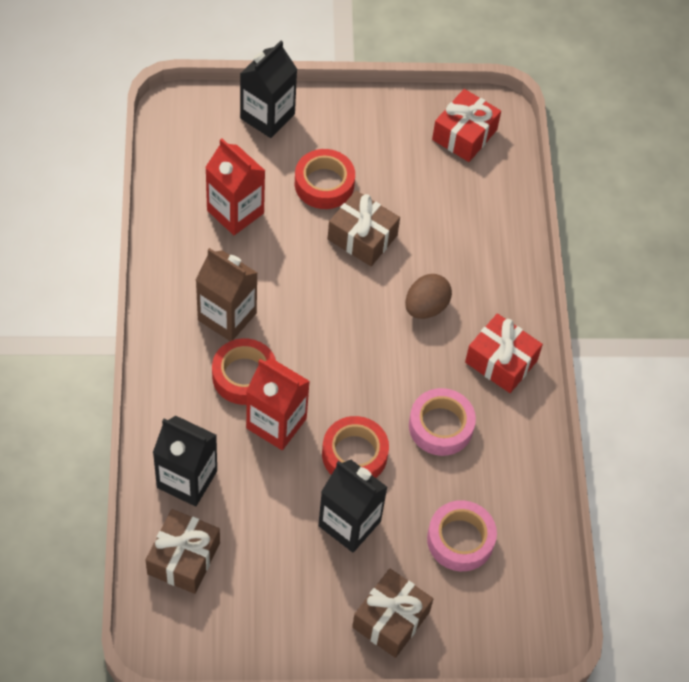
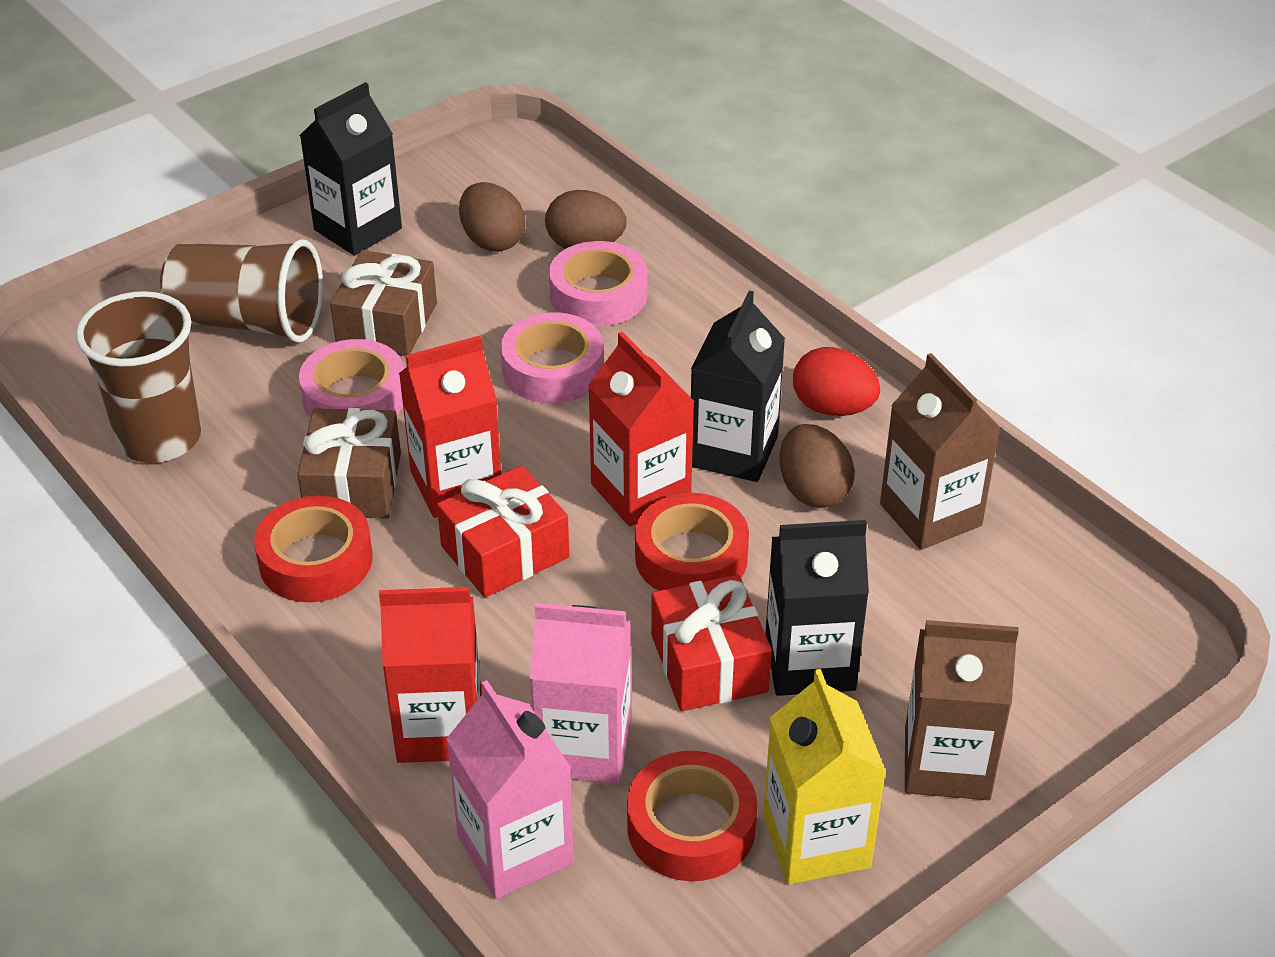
brown carton: 1 -> 2
brown cup: 0 -> 2
brown egg: 1 -> 3
brown gift: 3 -> 2
pink carton: 0 -> 2
pink tape: 2 -> 3
red carton: 2 -> 3
red egg: 0 -> 1
yellow carton: 0 -> 1

